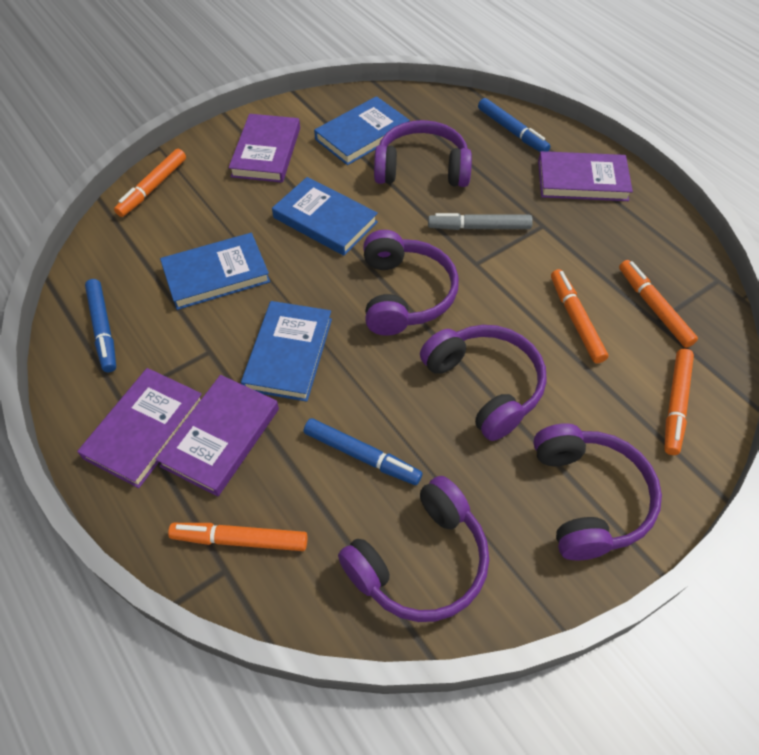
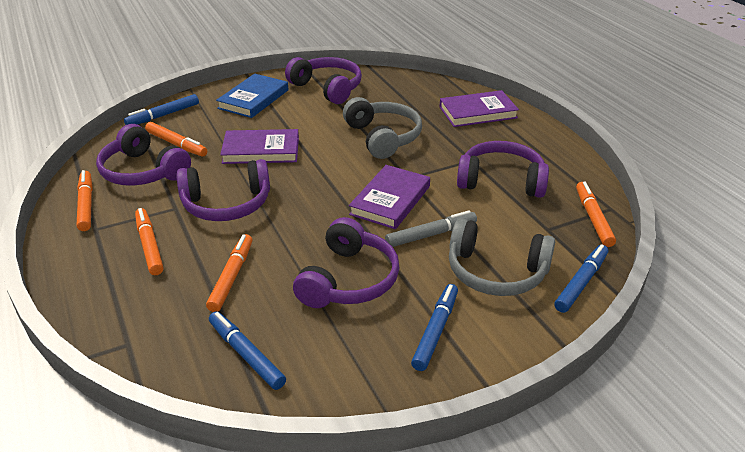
blue book: 4 -> 1
blue marker: 3 -> 4
grey headphones: 0 -> 2
purple book: 4 -> 3

